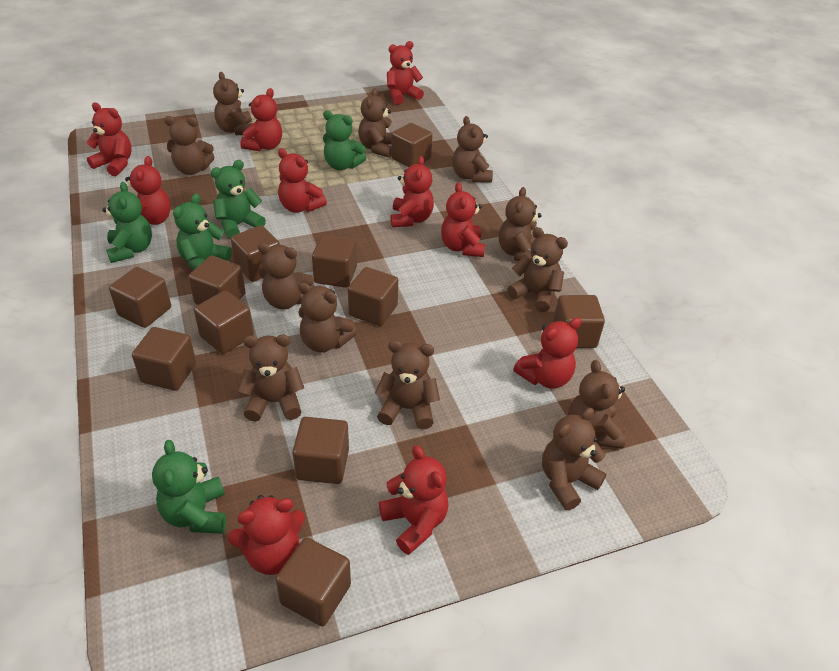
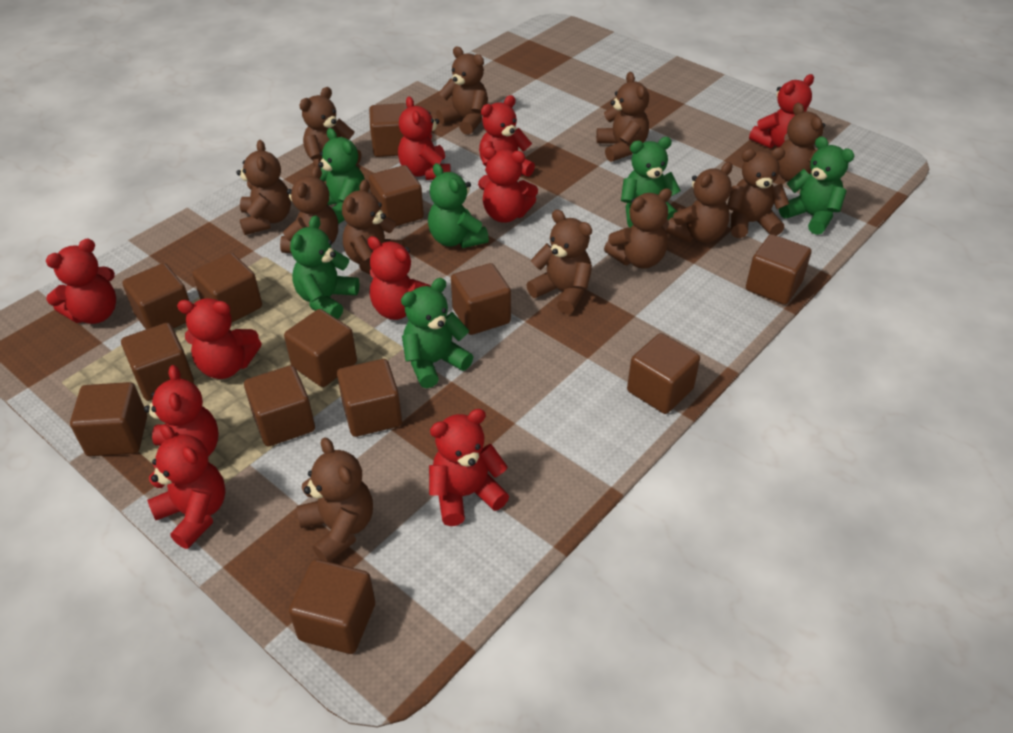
brown cube: 11 -> 13
green teddy bear: 5 -> 6

